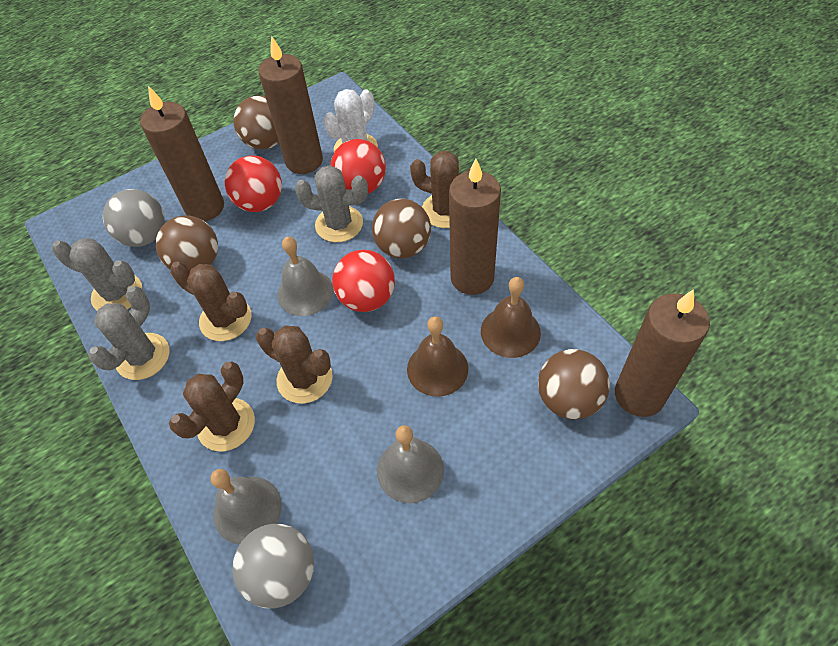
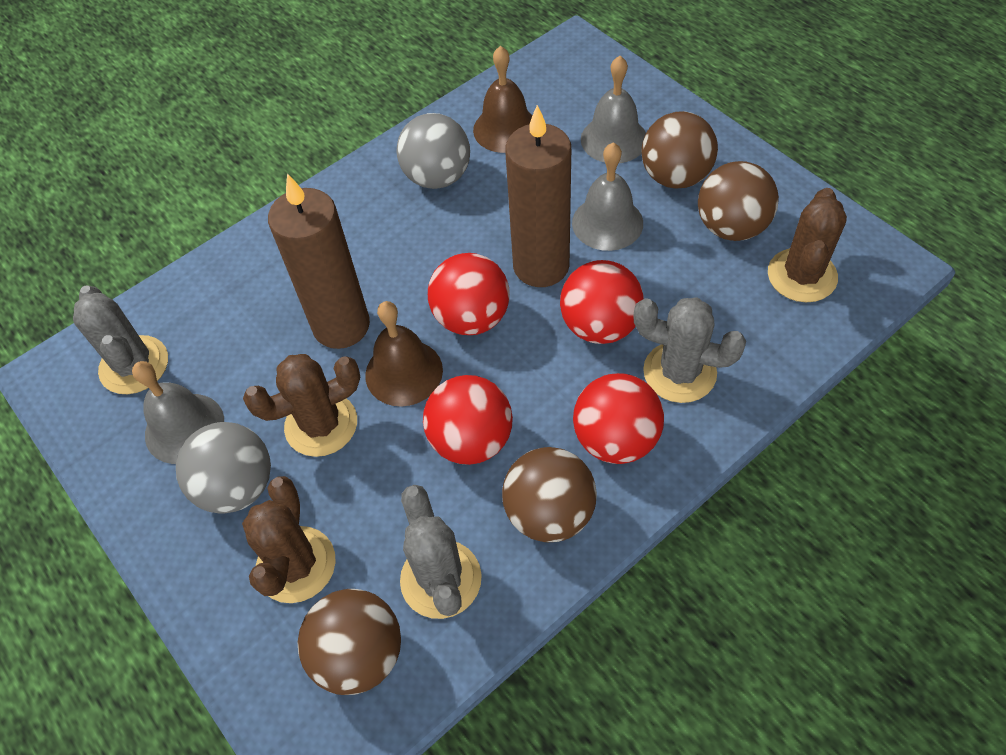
brown cactus: 4 -> 3
brown candle: 4 -> 2
red ball: 3 -> 4
white cactus: 1 -> 0

